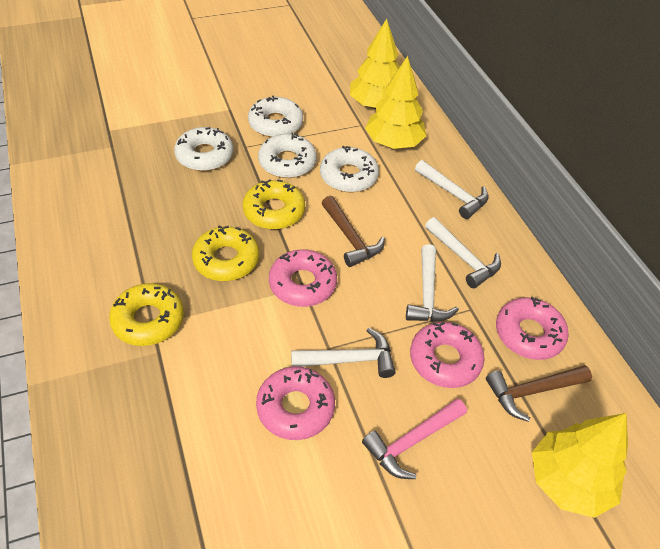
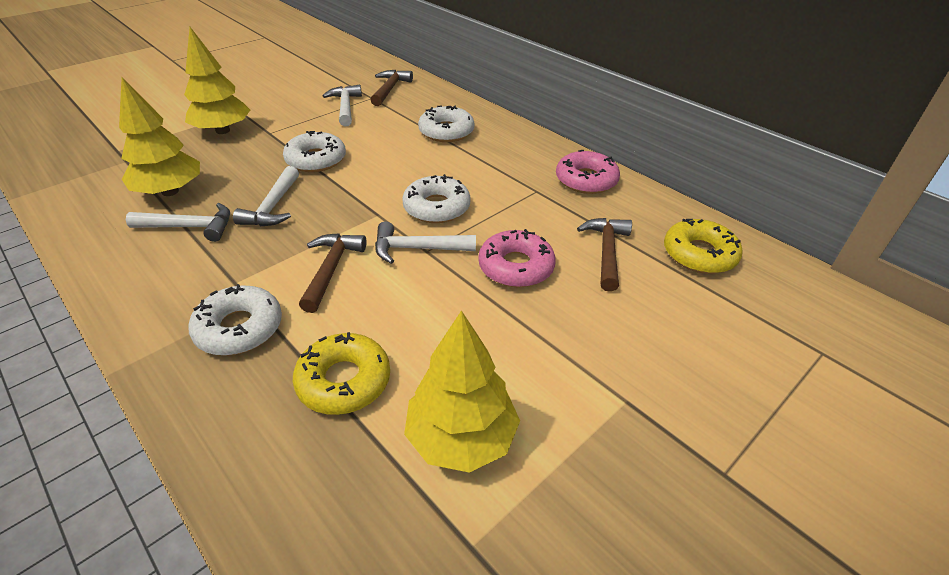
brown hammer: 2 -> 3
pink donut: 4 -> 2
pink hammer: 1 -> 0
yellow donut: 3 -> 2

